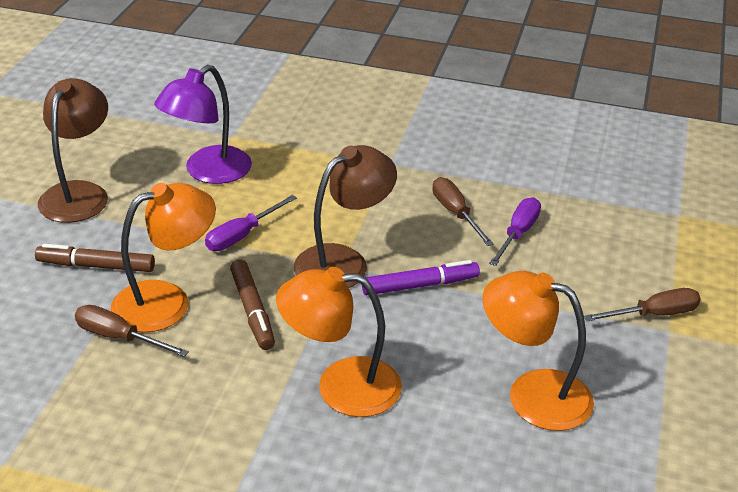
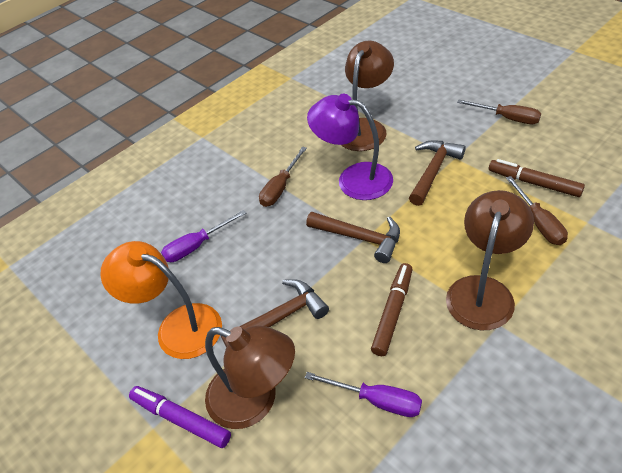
brown hammer: 0 -> 3
brown lamp: 2 -> 3
orange lamp: 3 -> 1

